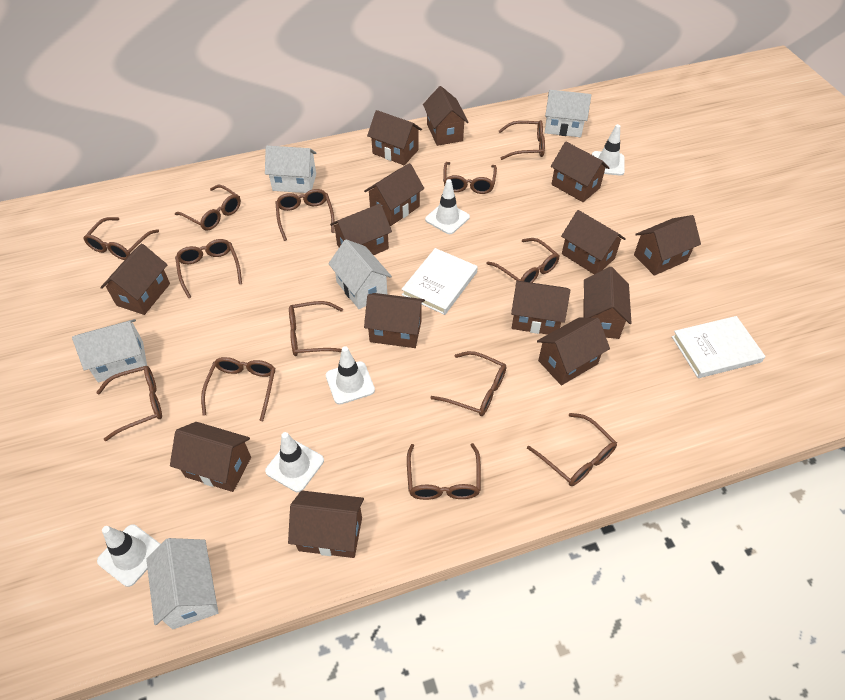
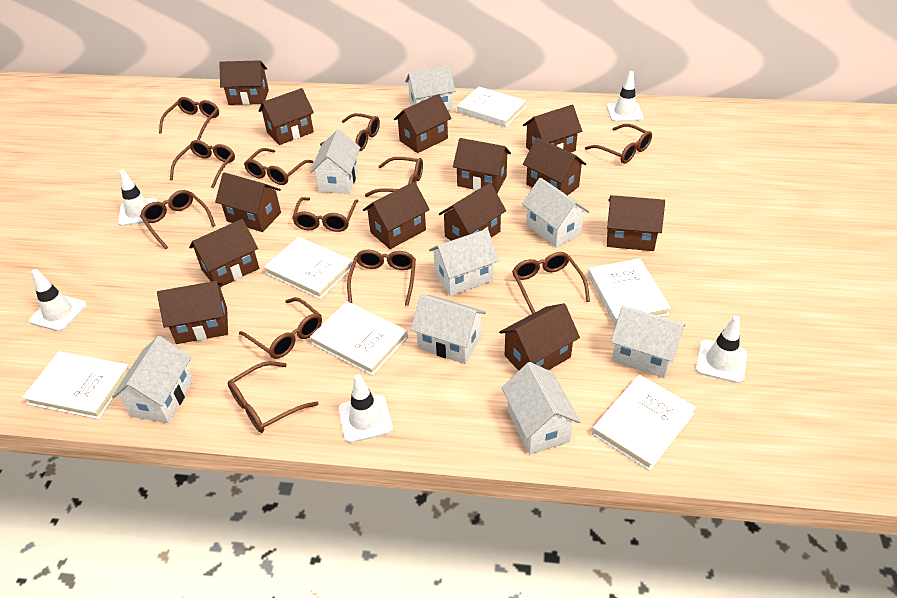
brown glasses: 13 -> 12
brown house: 14 -> 13
white book: 2 -> 6
white house: 5 -> 8

